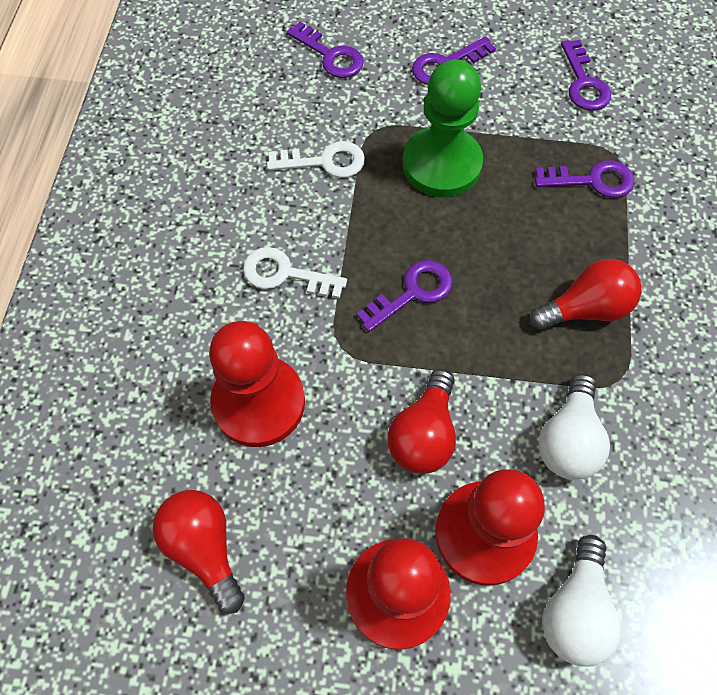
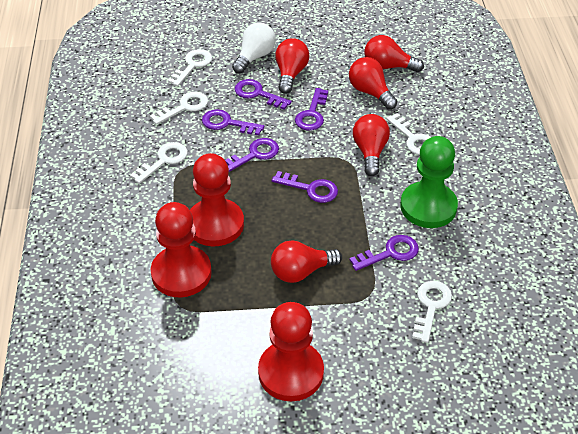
purple key: 5 -> 6
red light bulb: 3 -> 5
white key: 2 -> 5
white light bulb: 2 -> 1

